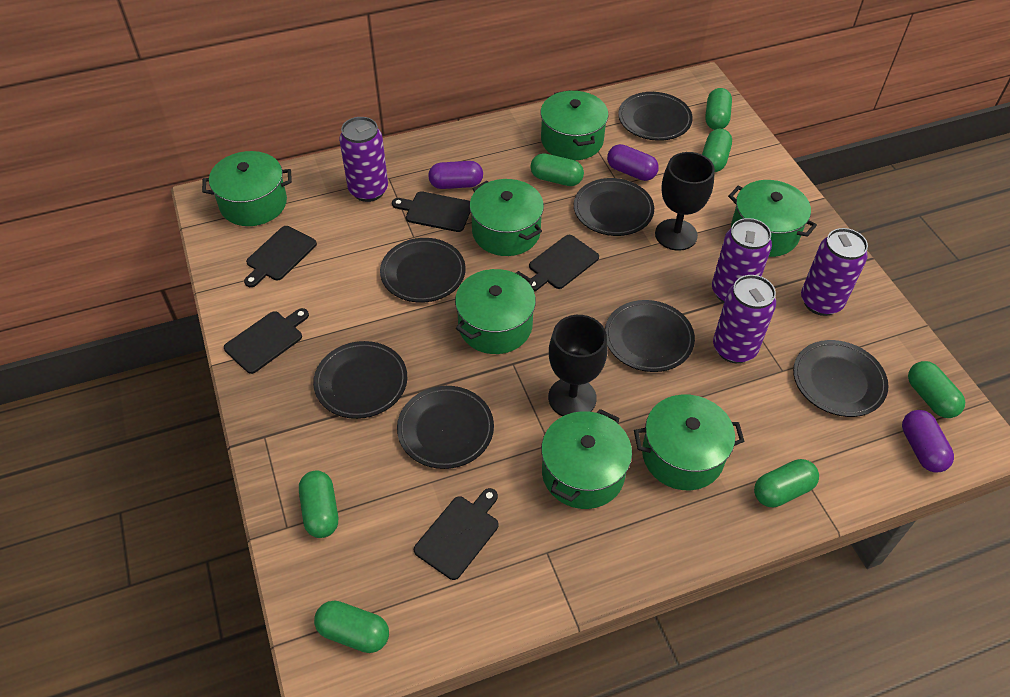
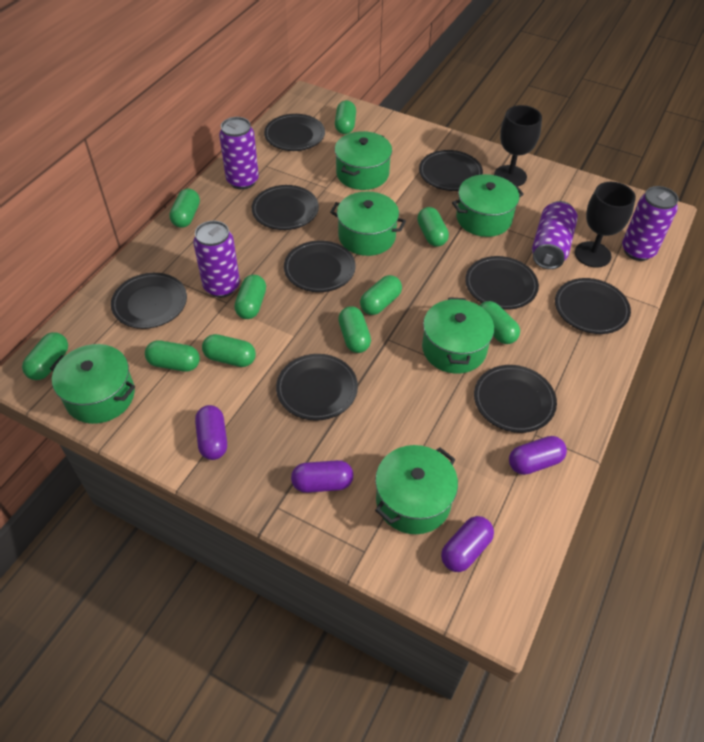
black cutting board: 5 -> 0
black plate: 7 -> 9
green capsule: 7 -> 10
green pot: 7 -> 6
purple capsule: 3 -> 4

